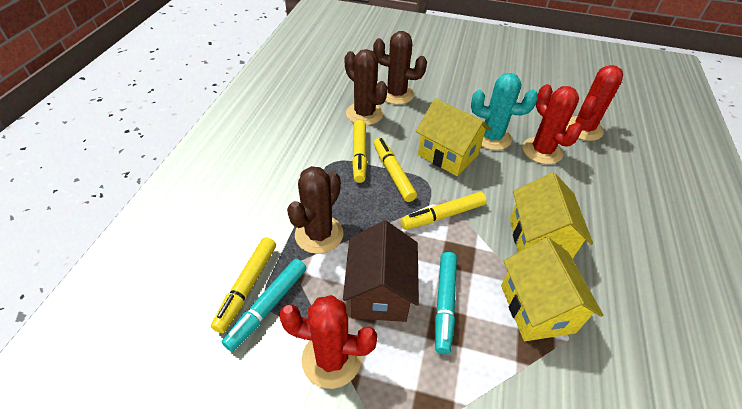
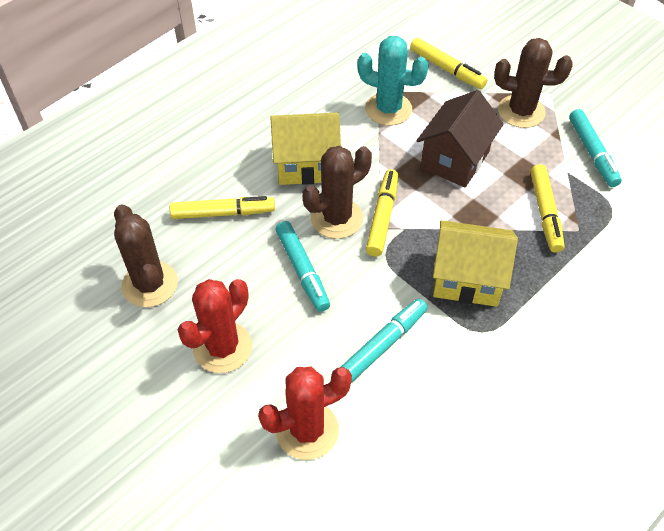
red cactus: 3 -> 2
turquoise marker: 2 -> 3
yellow house: 3 -> 2

